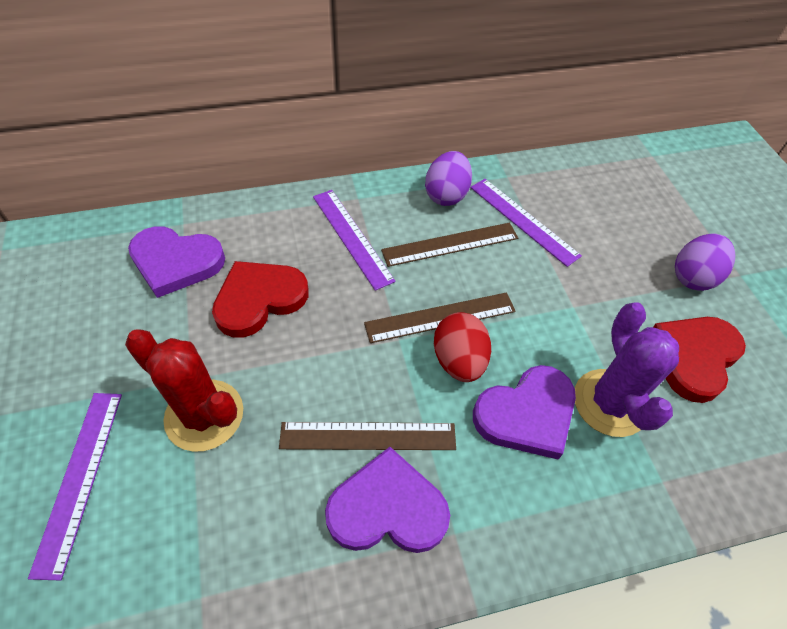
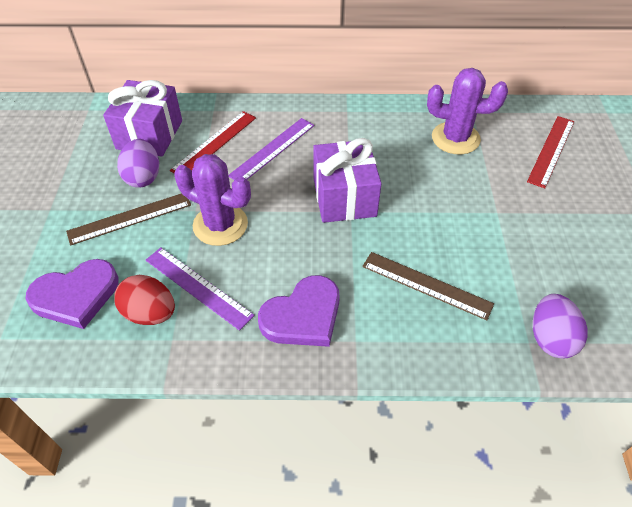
brown ruler: 3 -> 2
purple cactus: 1 -> 2
purple gift: 0 -> 2
purple heart: 3 -> 2
purple ruler: 3 -> 2
red cactus: 1 -> 0
red heart: 2 -> 0
red ruler: 0 -> 2

